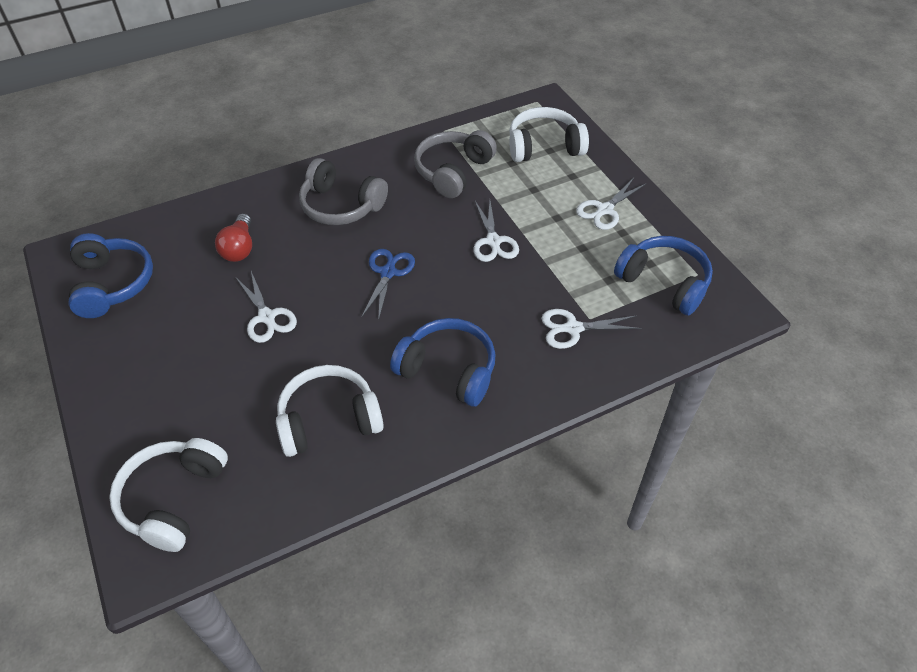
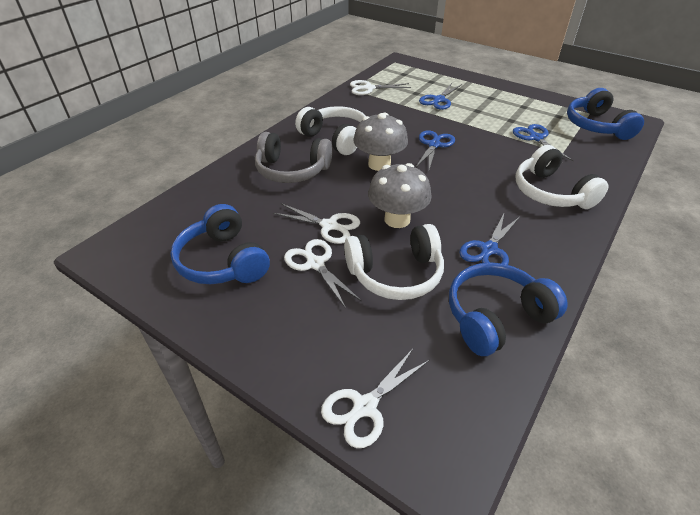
blue scissors: 1 -> 4
grey headphones: 2 -> 1
grey mushroom: 0 -> 2
red light bulb: 1 -> 0

